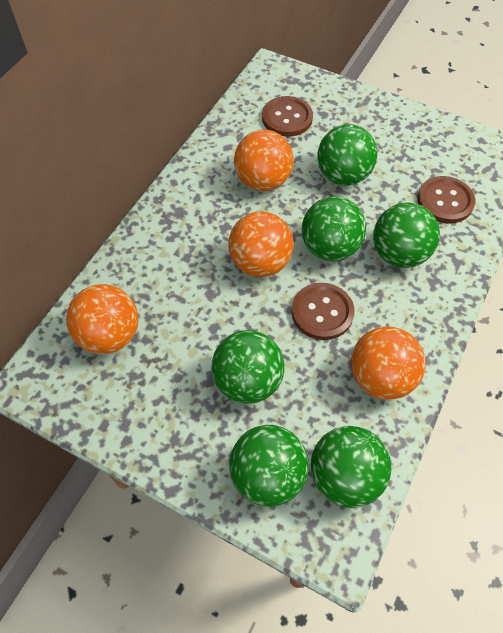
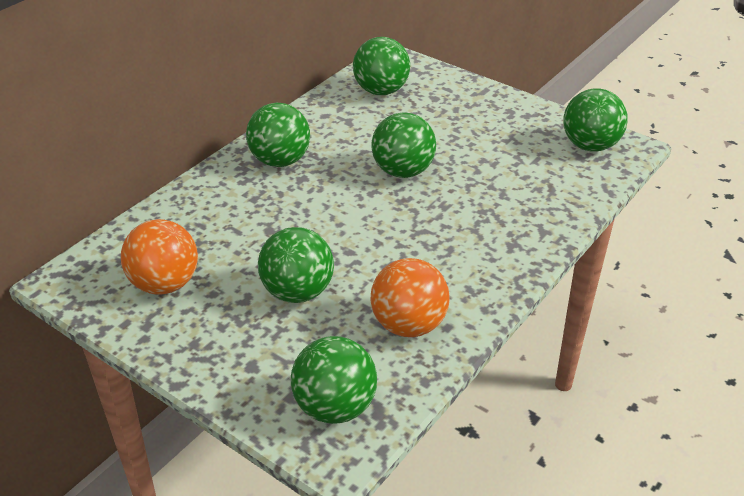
brown button: 3 -> 0
orange ball: 4 -> 2

